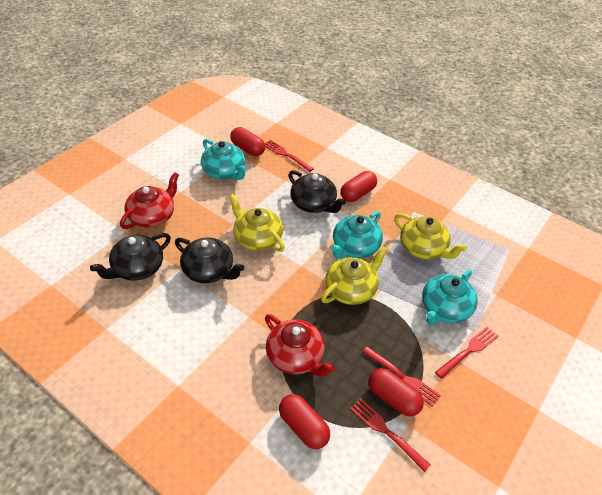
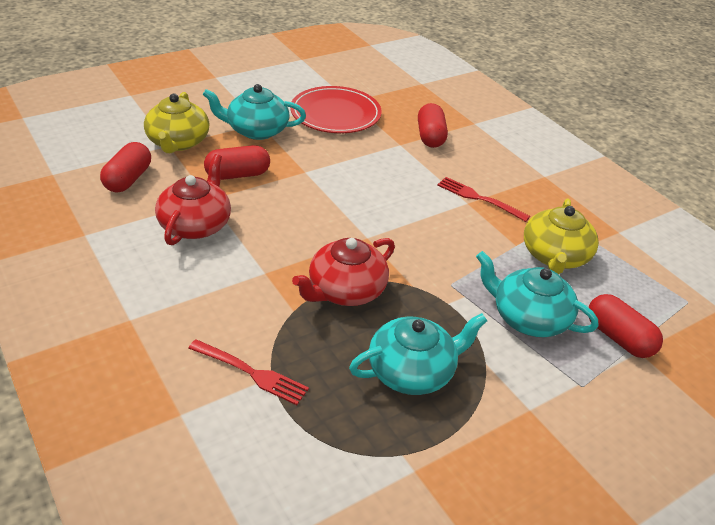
black teapot: 3 -> 0
red fork: 4 -> 2
red plate: 0 -> 1
yellow teapot: 3 -> 2

